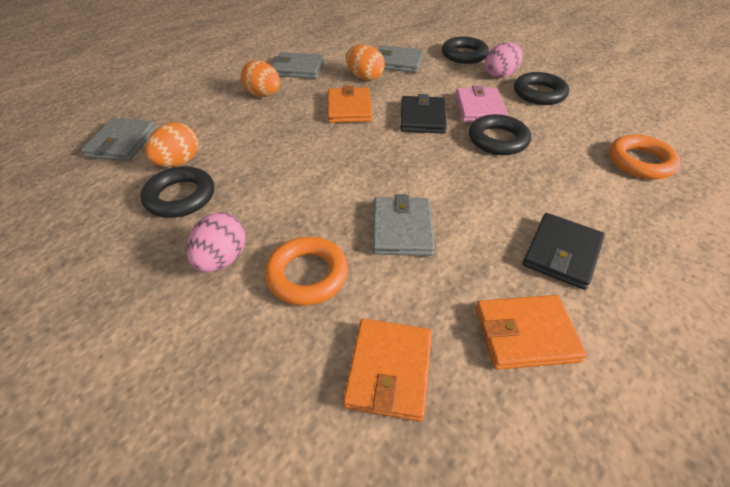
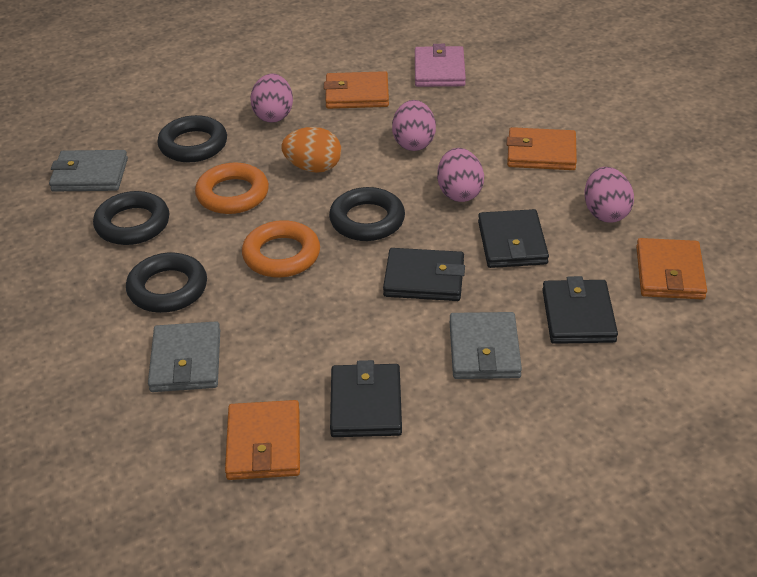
black wallet: 2 -> 4
grey wallet: 4 -> 3
orange egg: 3 -> 1
orange wallet: 3 -> 4
pink egg: 2 -> 4

